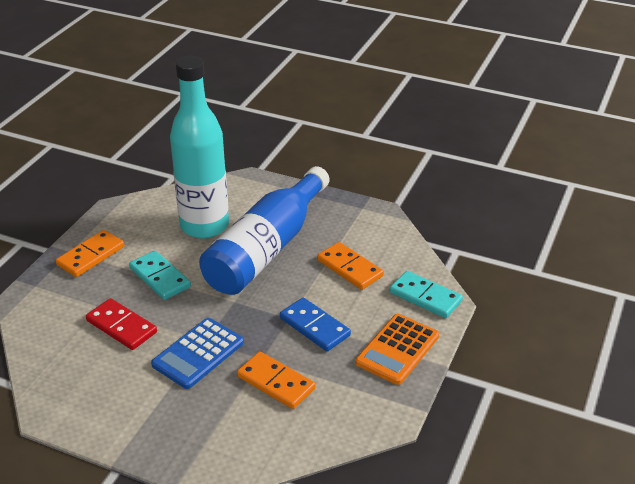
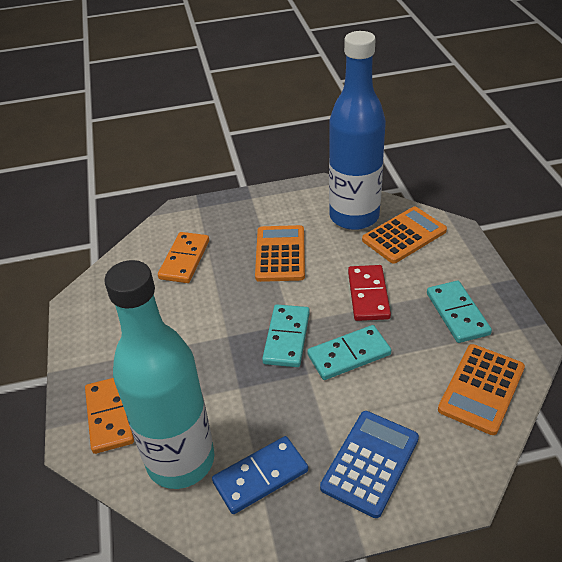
orange calculator: 1 -> 3
orange domino: 3 -> 2
turquoise domino: 2 -> 3

